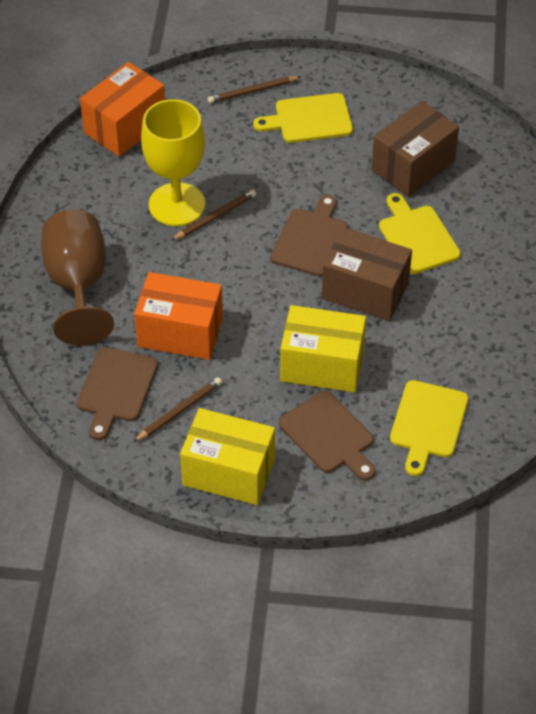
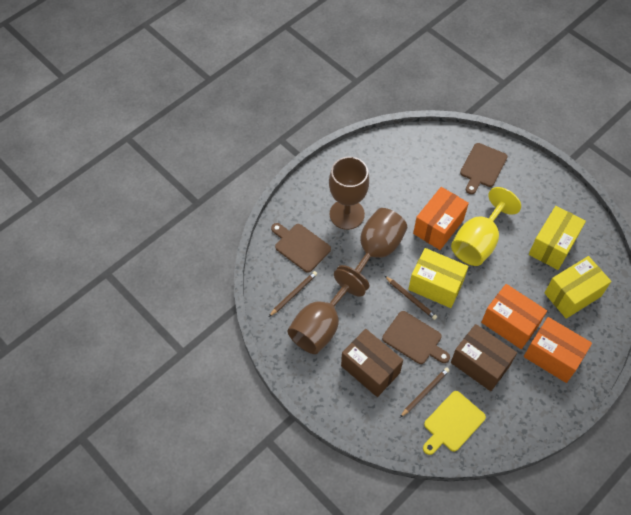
brown goblet: 1 -> 3
orange box: 2 -> 3
yellow box: 2 -> 3
yellow cutting board: 3 -> 1

